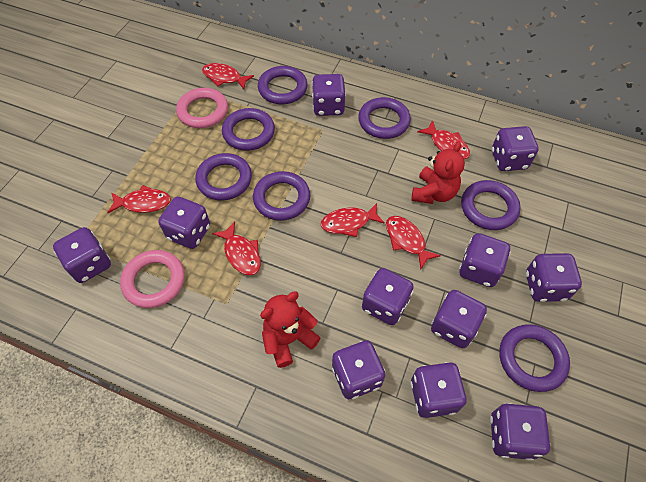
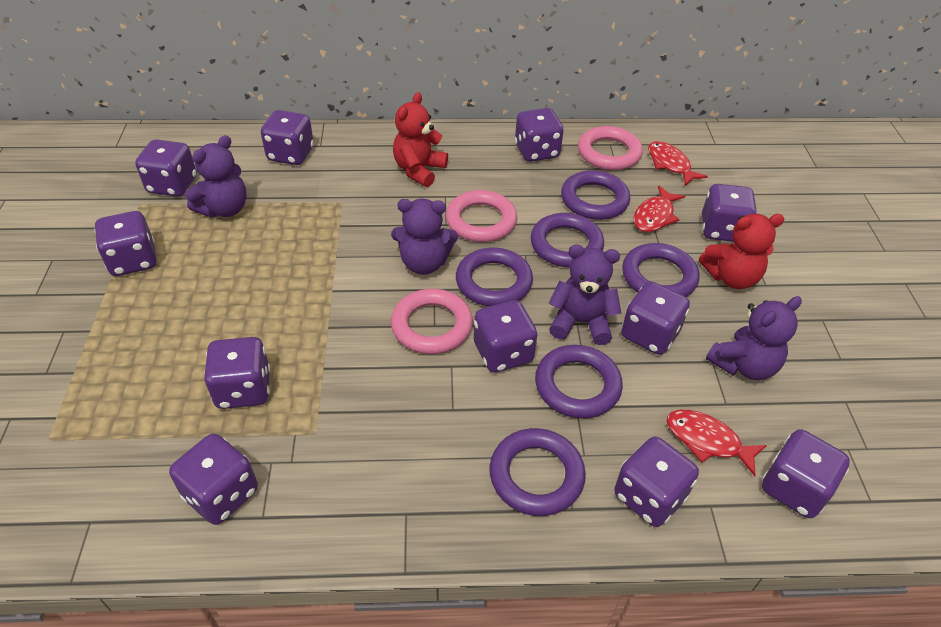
pink ring: 2 -> 3
purple ring: 7 -> 6
purple teddy bear: 0 -> 4
red fish: 6 -> 3

